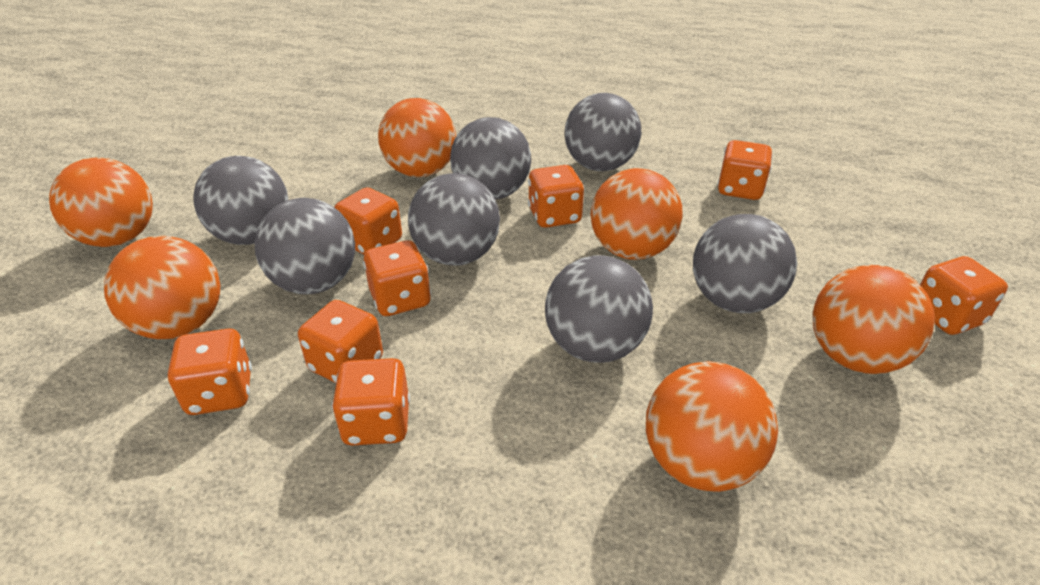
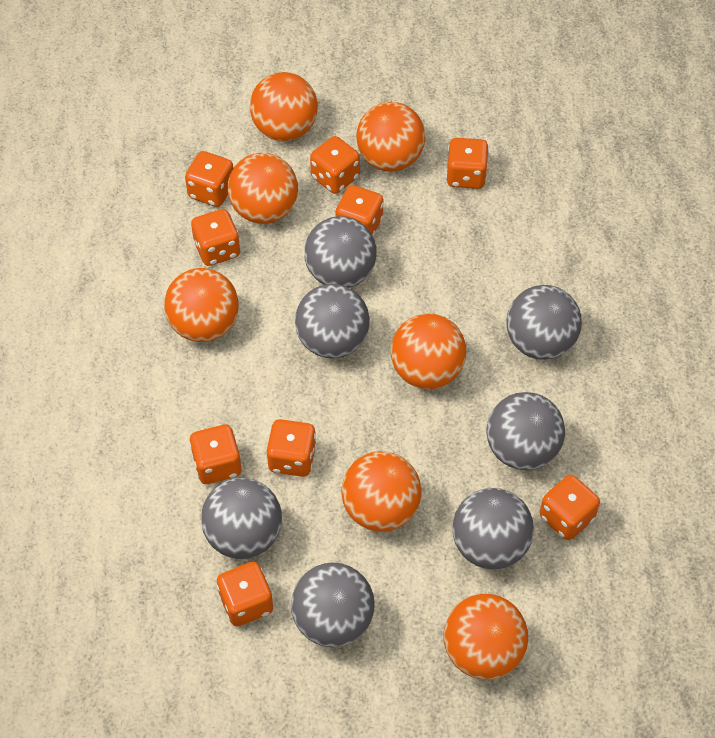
orange ball: 6 -> 7
orange dice: 8 -> 9

